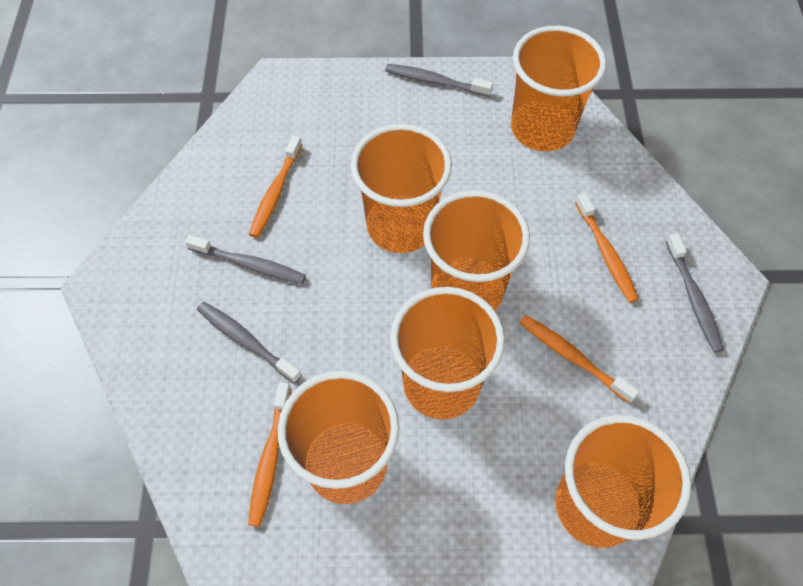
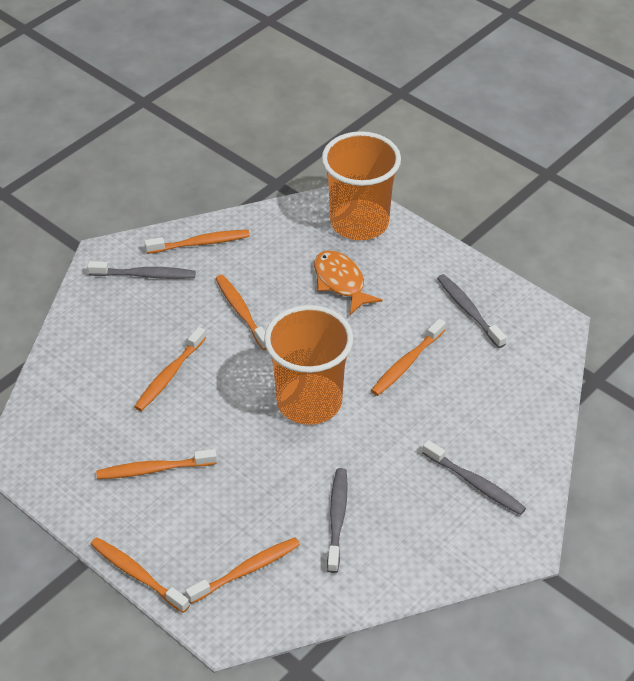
orange cup: 6 -> 2
orange fish: 0 -> 1
orange toothbrush: 4 -> 7

